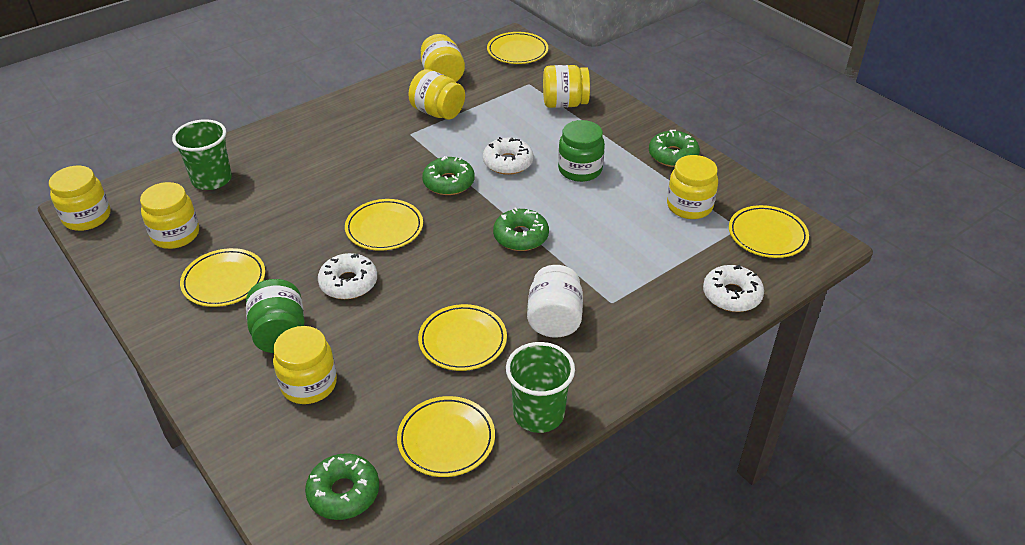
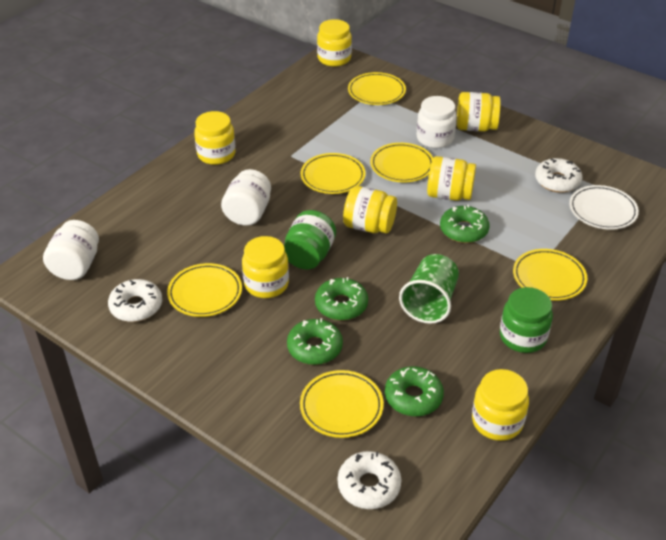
green cup: 2 -> 1
white jar: 1 -> 3
white plate: 0 -> 1

